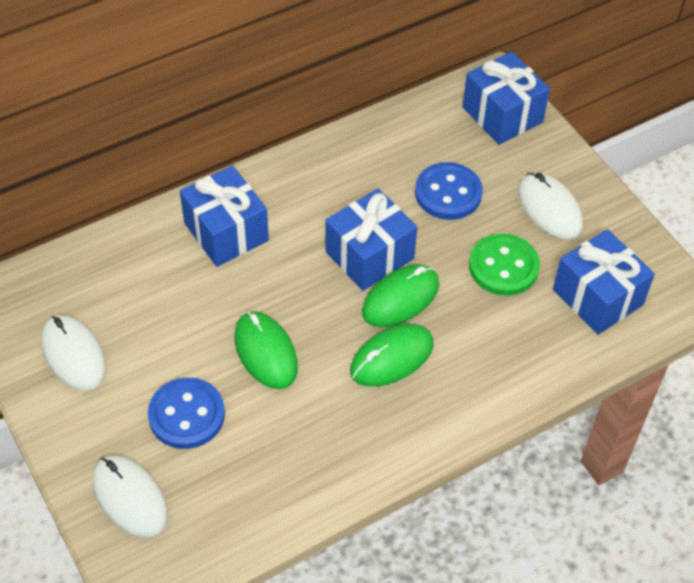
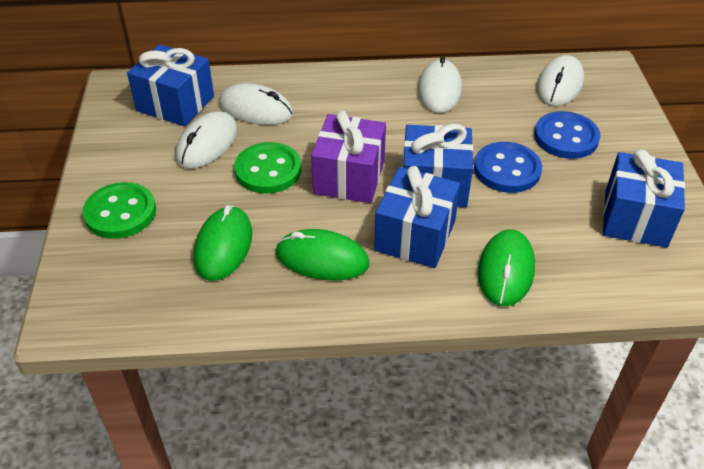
green button: 1 -> 2
purple gift: 0 -> 1
white mouse: 3 -> 4

